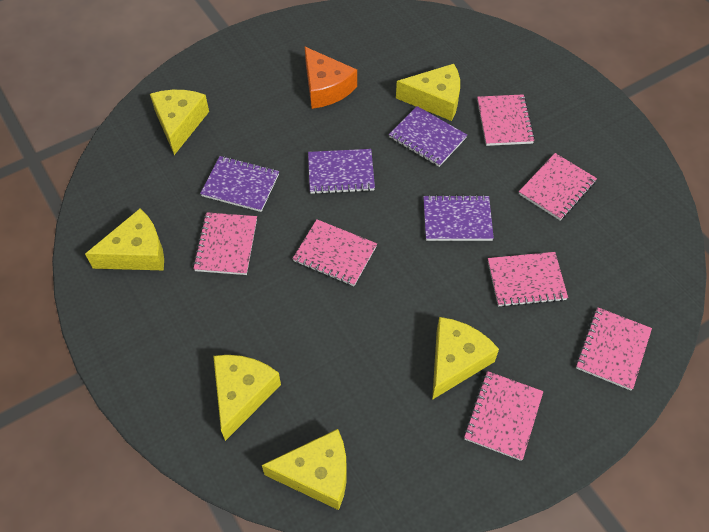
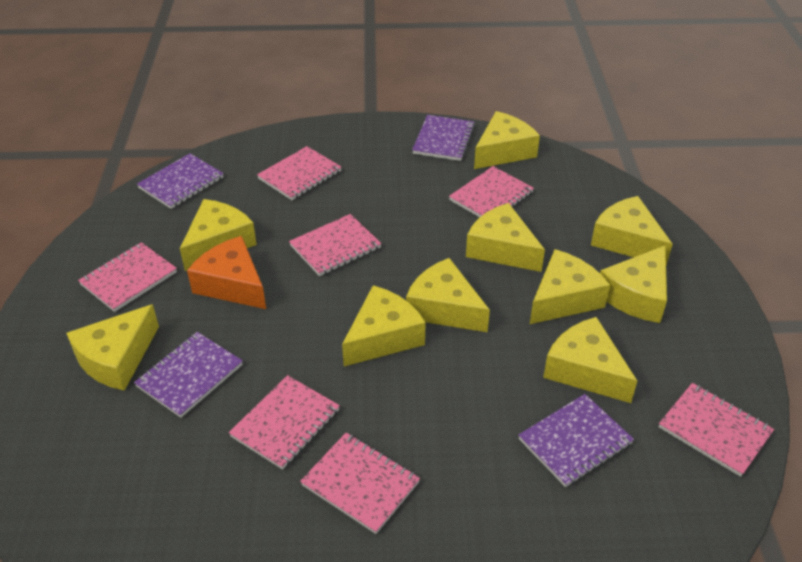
yellow cheese: 6 -> 10

